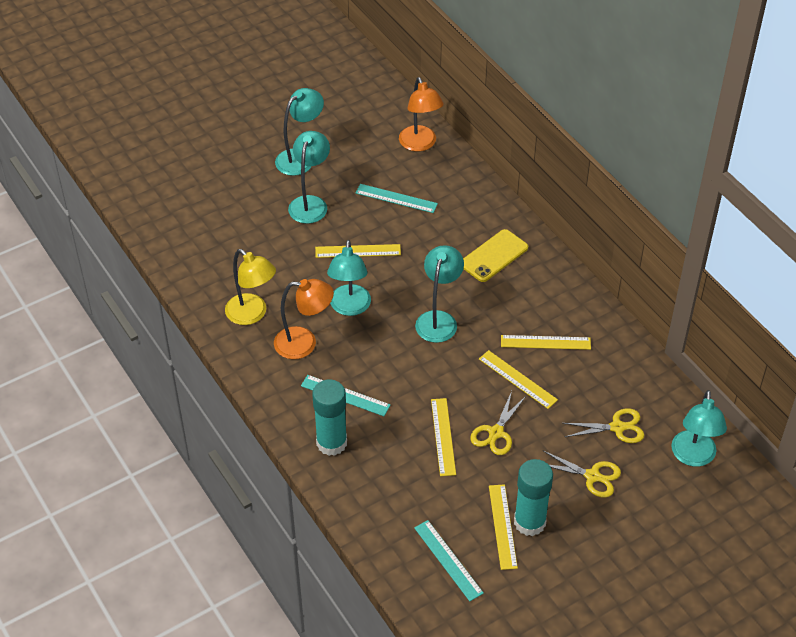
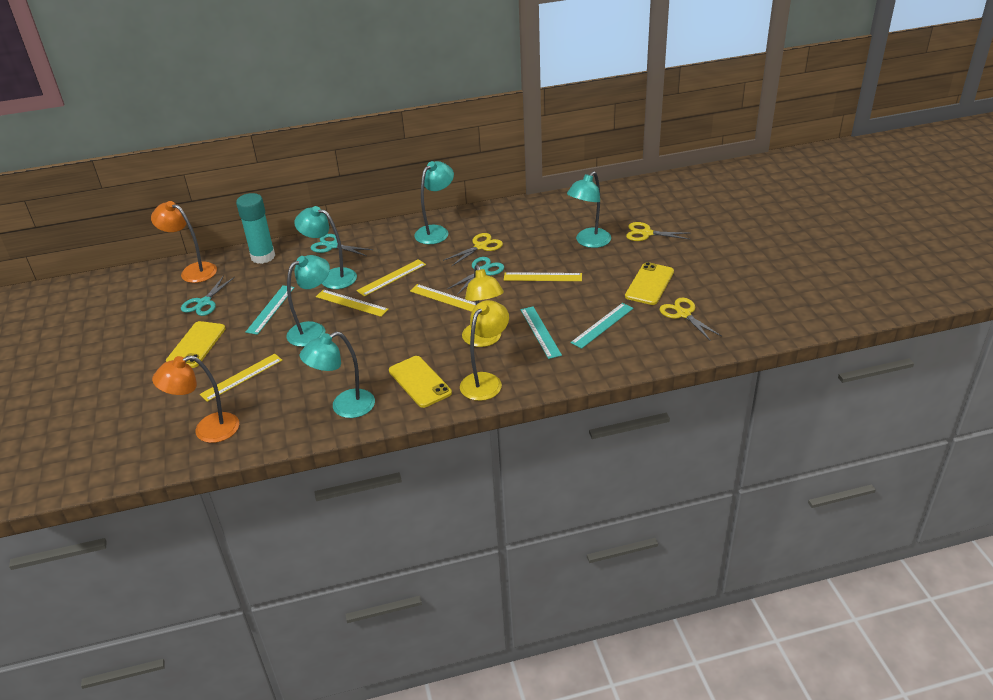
turquoise glue stick: 2 -> 1
turquoise scissors: 0 -> 3
yellow lamp: 1 -> 2
yellow phone: 1 -> 3

